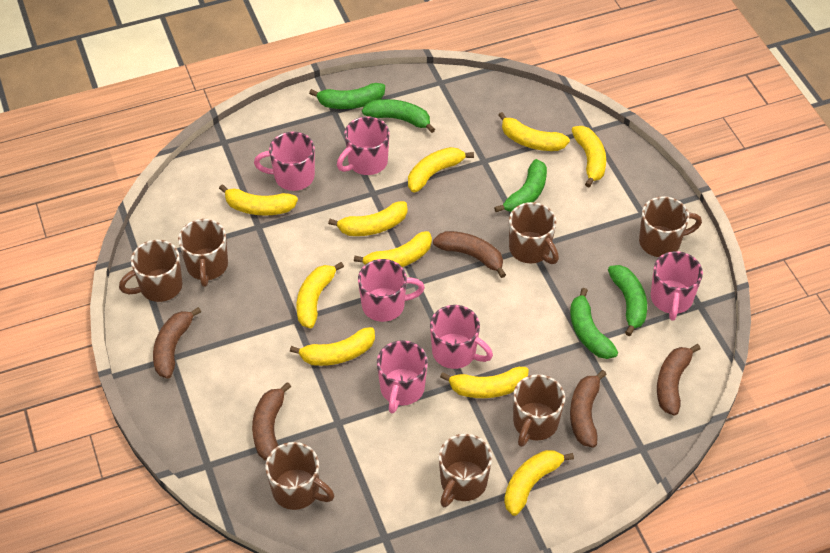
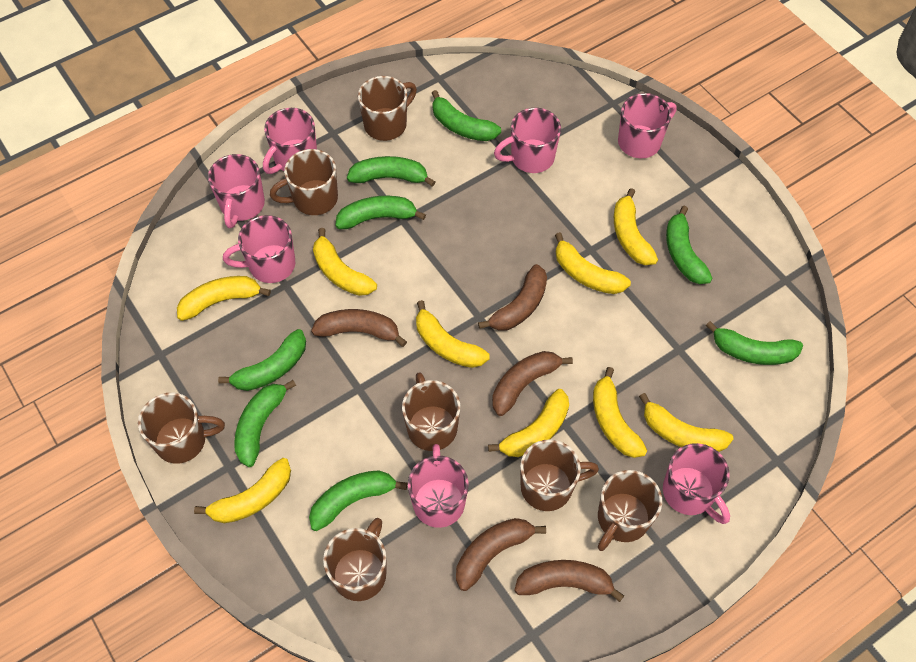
green banana: 5 -> 8
pink mug: 6 -> 7
yellow banana: 10 -> 9

